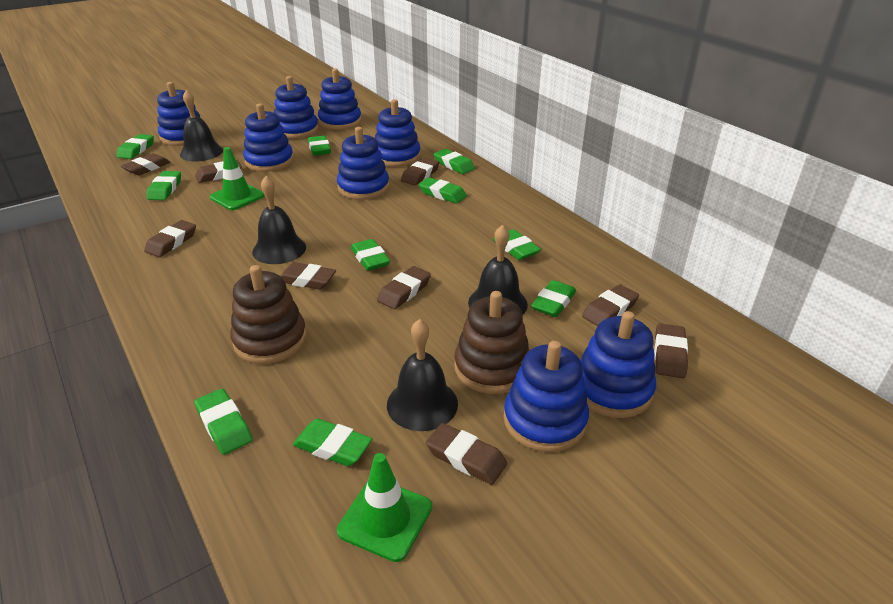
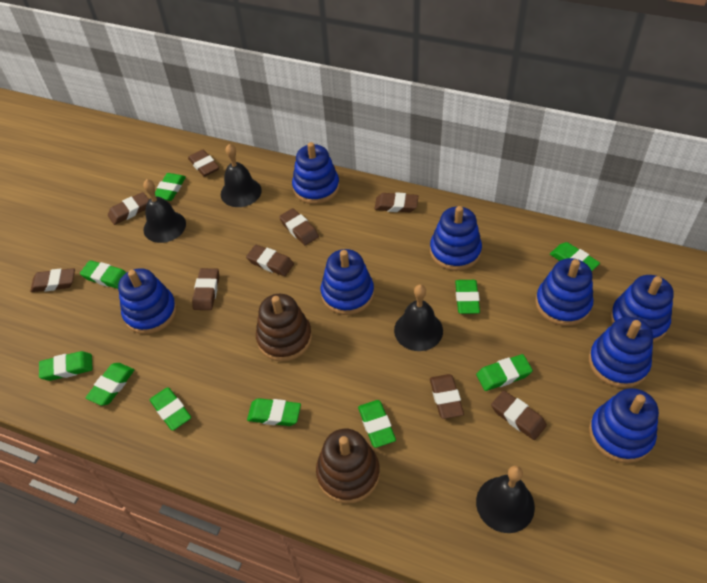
green traffic cone: 2 -> 0

